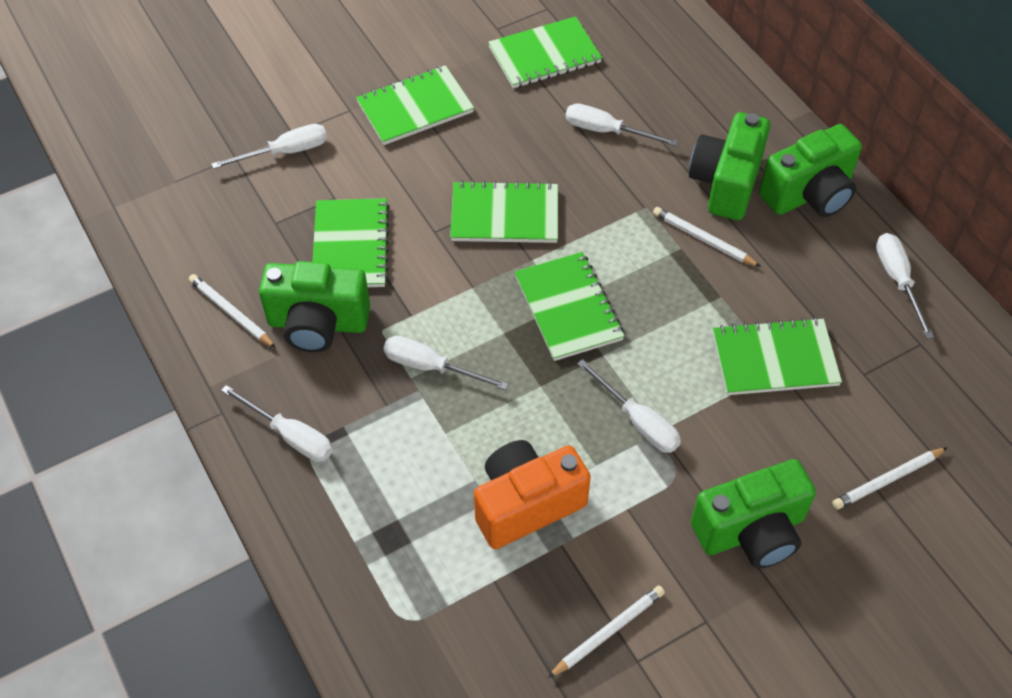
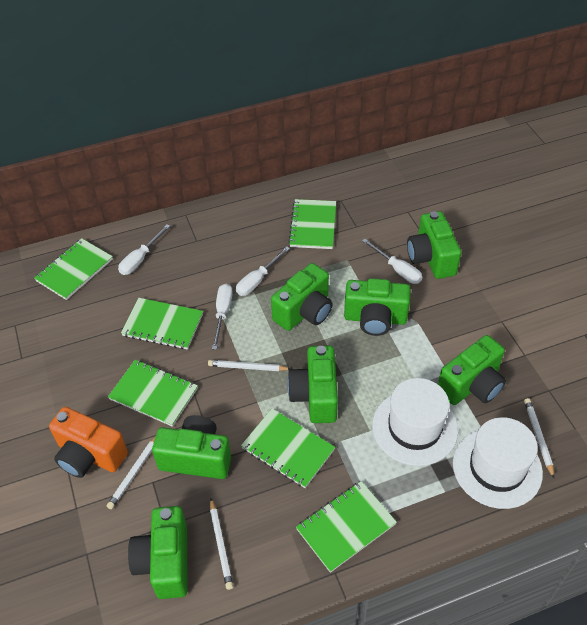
green camera: 4 -> 7
white hat: 0 -> 2
white screwdriver: 6 -> 4

